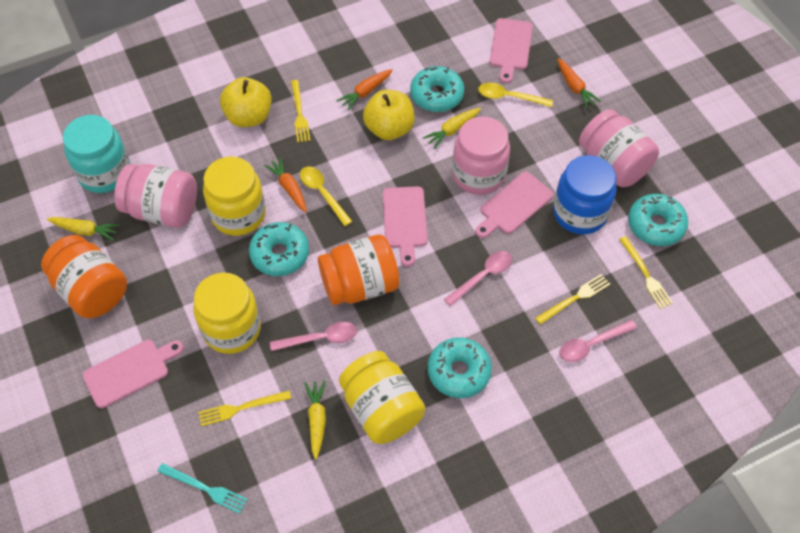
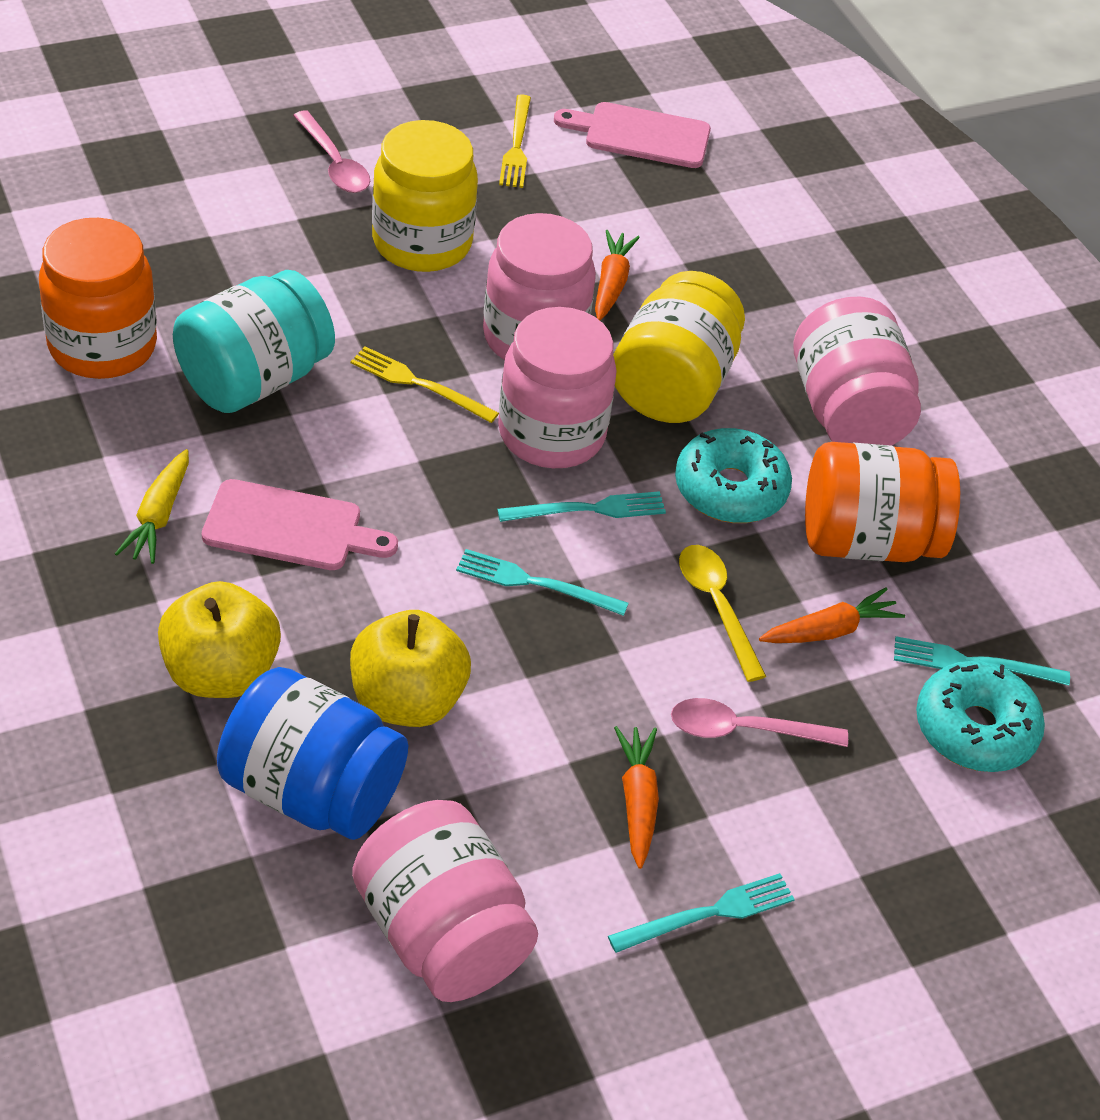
pink cutting board: 4 -> 2
pink jar: 3 -> 4
pink spoon: 3 -> 2
turquoise donut: 4 -> 2
turquoise fork: 1 -> 4
yellow carrot: 3 -> 1
yellow fork: 4 -> 2
yellow jar: 3 -> 2
yellow spoon: 2 -> 1

